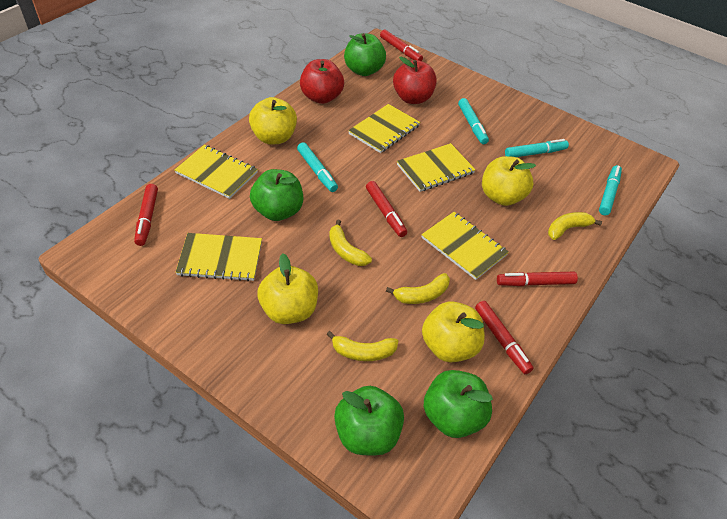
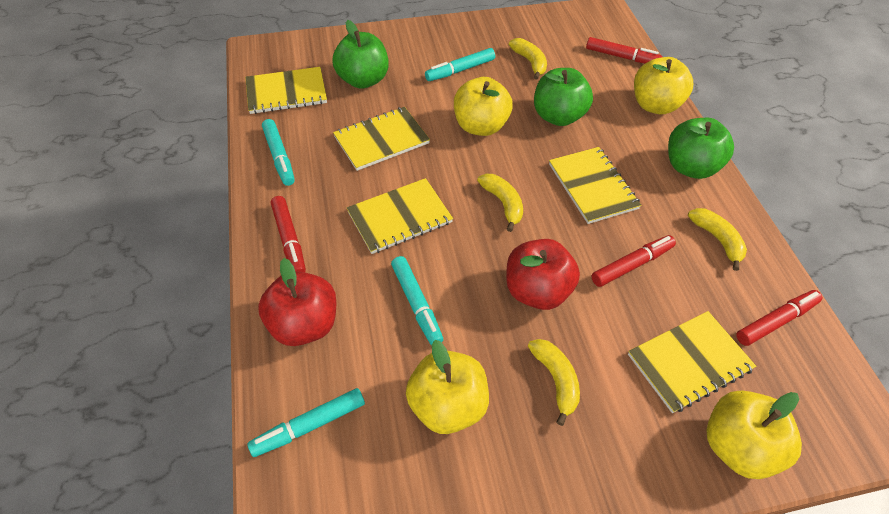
green apple: 4 -> 3
red marker: 5 -> 4

